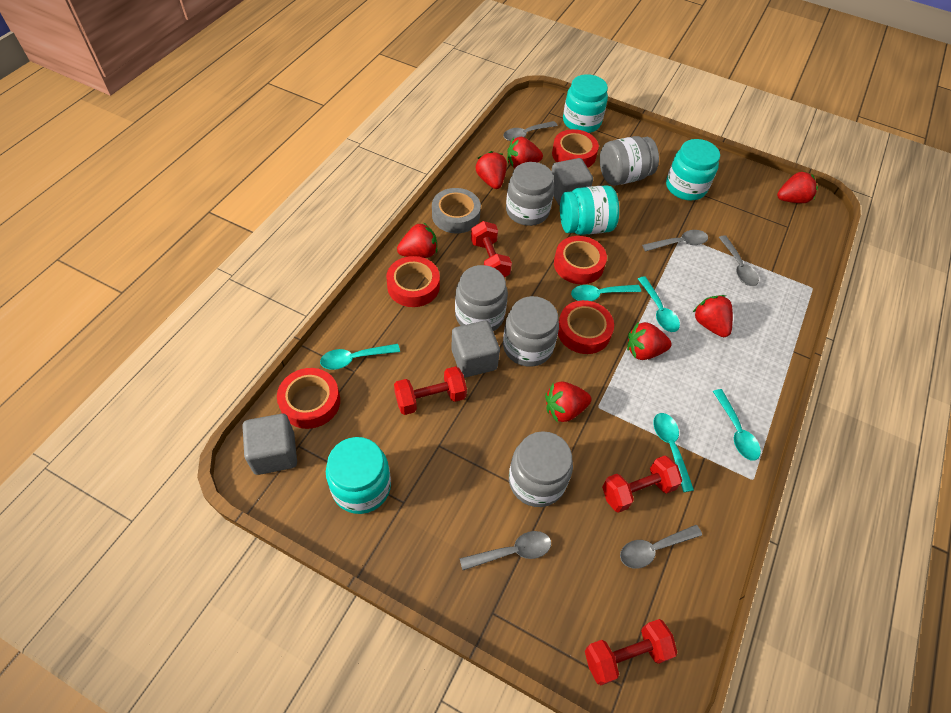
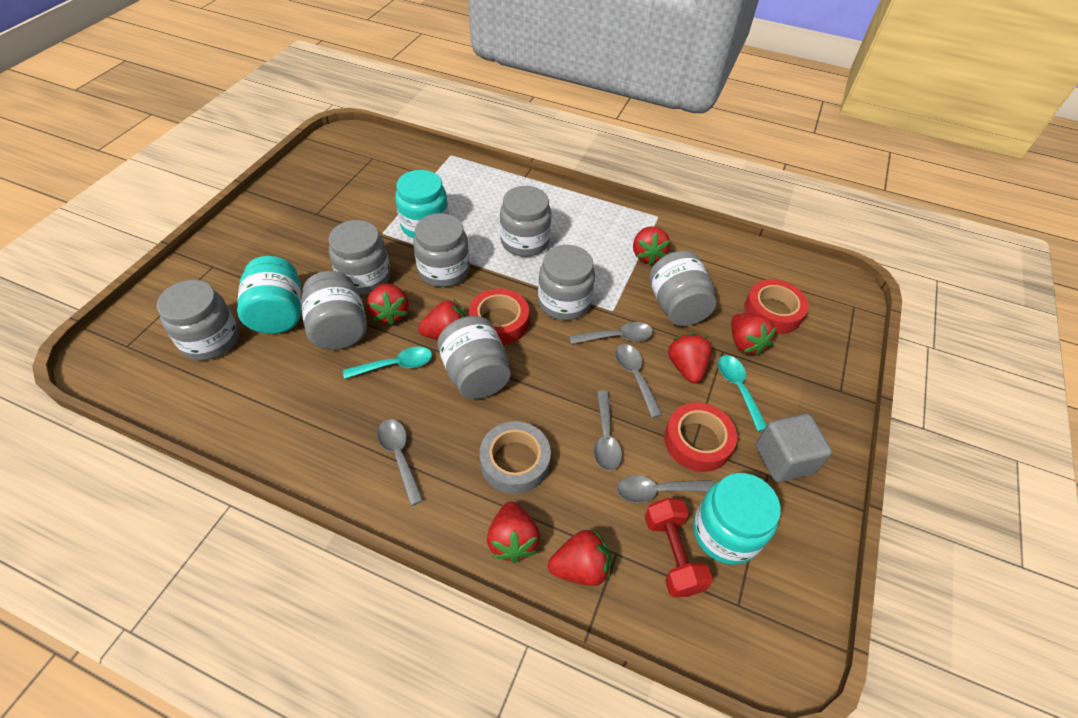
grey cube: 3 -> 1
grey jar: 5 -> 8
red dumbbell: 4 -> 1
red tape: 5 -> 3
turquoise jar: 4 -> 3
turquoise spoon: 5 -> 2

